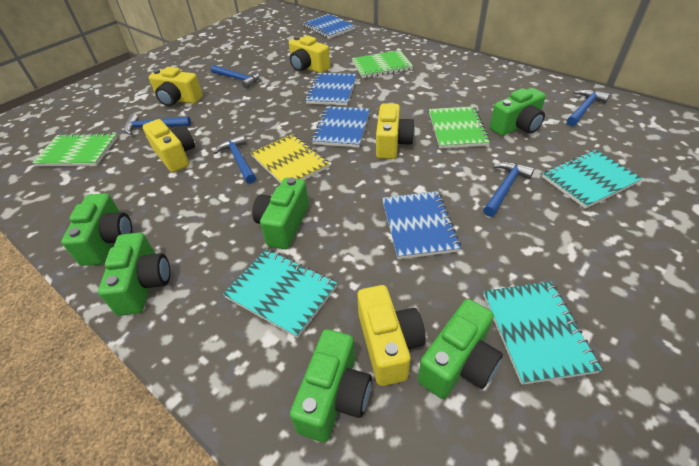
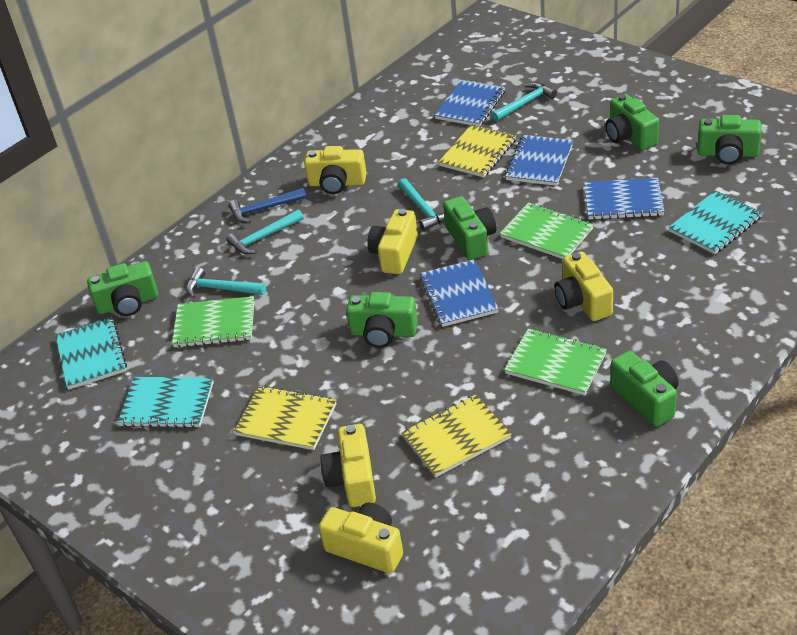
blue hammer: 5 -> 1
turquoise hammer: 0 -> 4
yellow notebook: 1 -> 3

